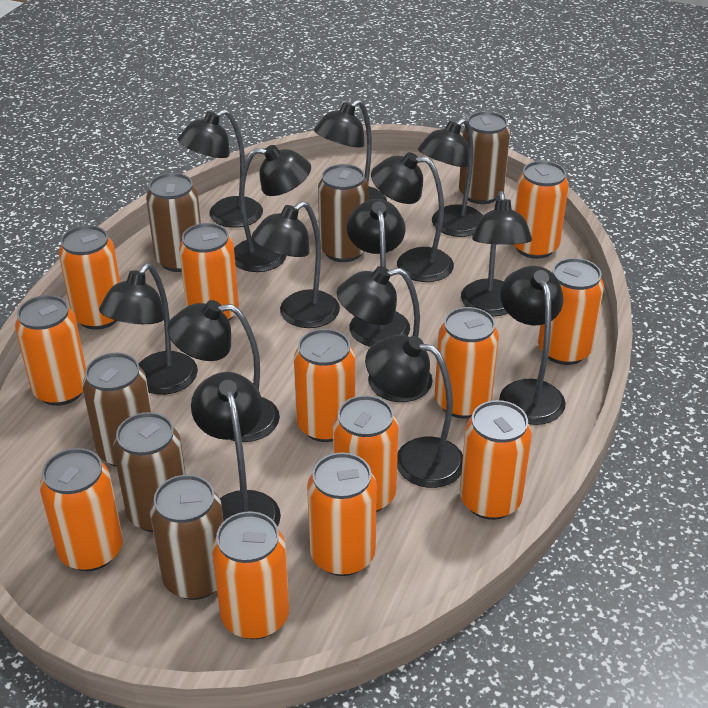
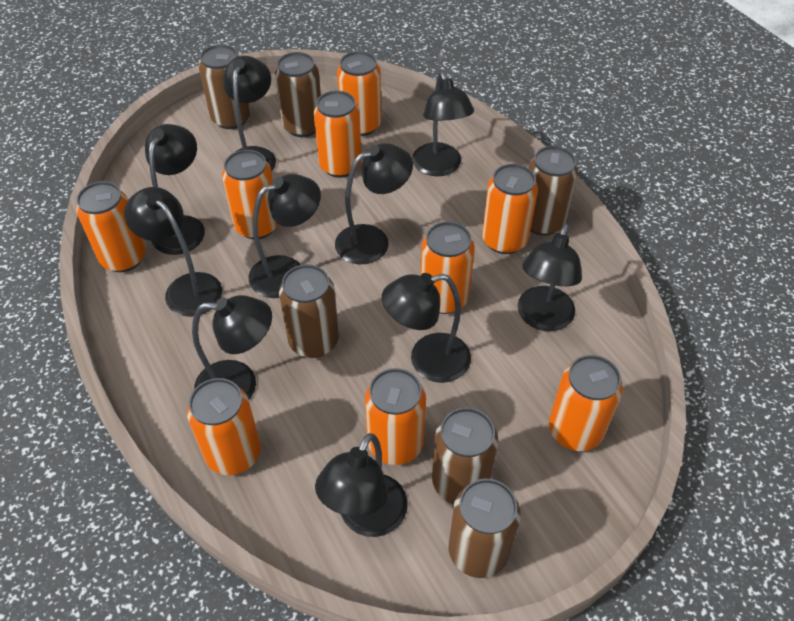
black lamp: 14 -> 10
orange can: 12 -> 9

